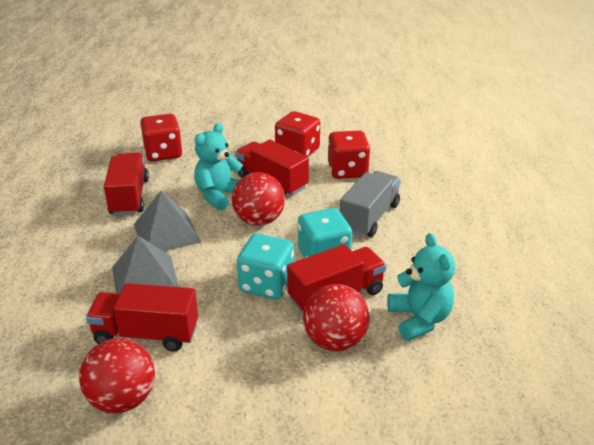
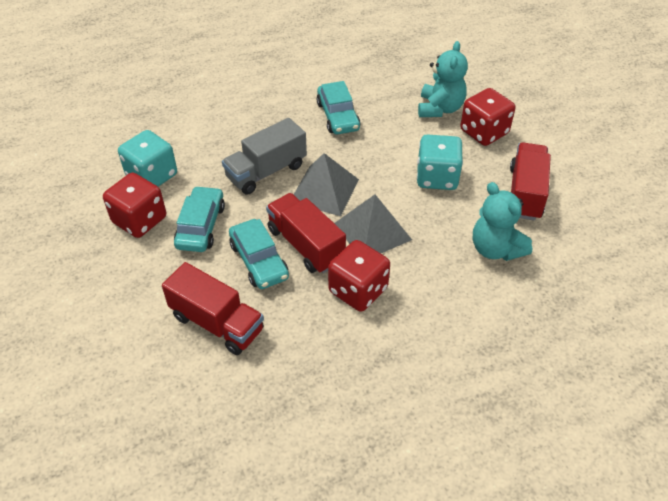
red ball: 3 -> 0
red truck: 4 -> 3
turquoise car: 0 -> 3

